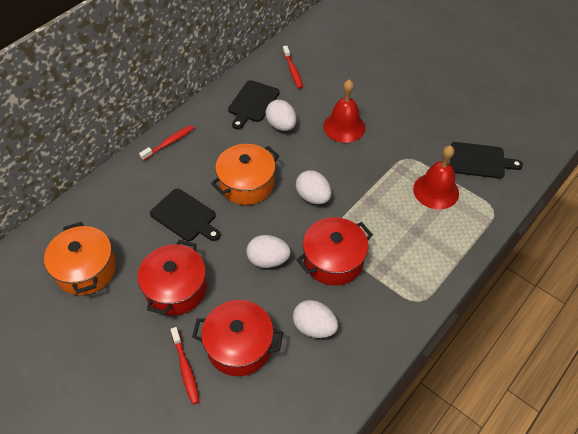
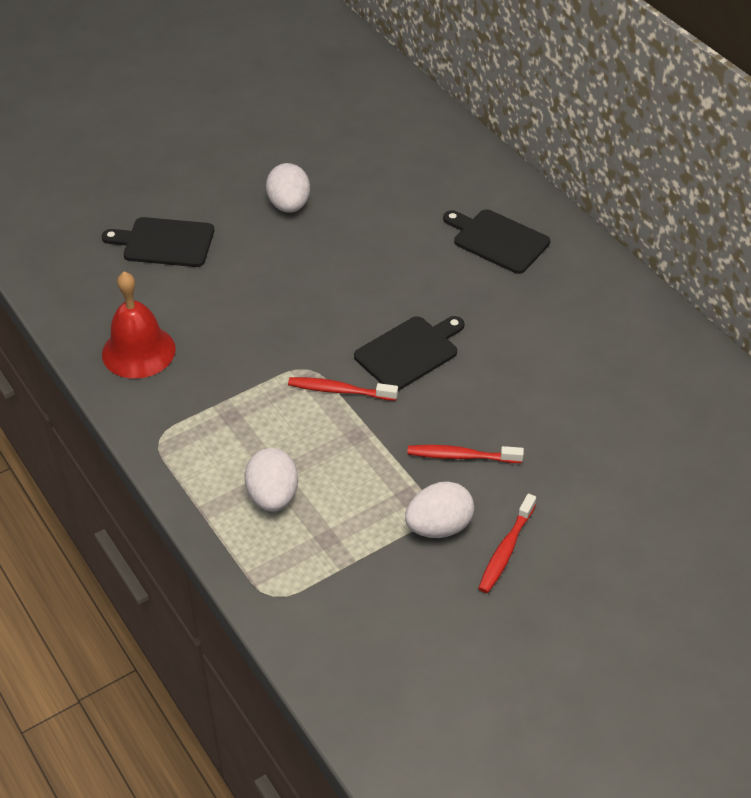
orange pot: 2 -> 0
red bell: 2 -> 1
red pot: 3 -> 0
white egg: 4 -> 3

